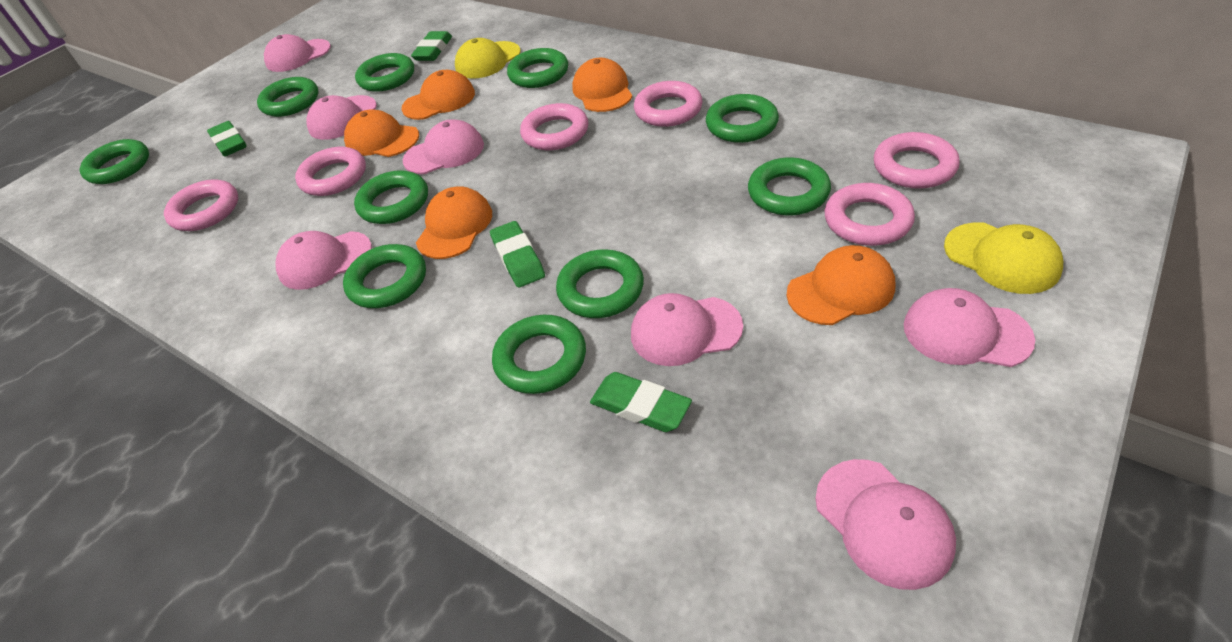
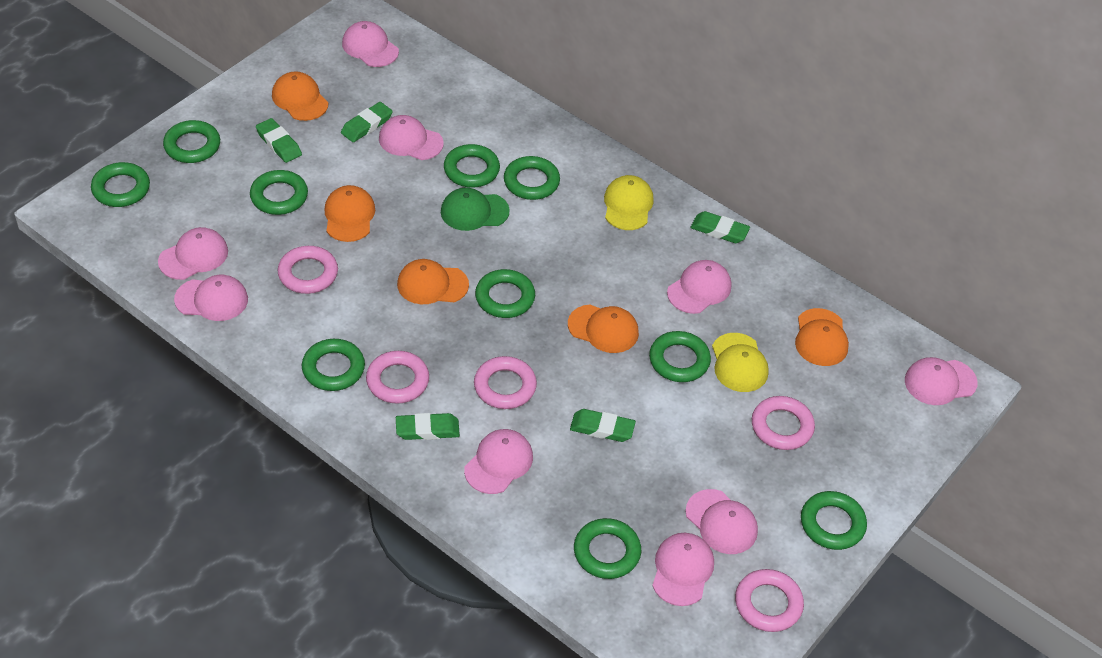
green cap: 0 -> 1
green eraser: 4 -> 5
pink cap: 7 -> 9
pink ring: 6 -> 5

